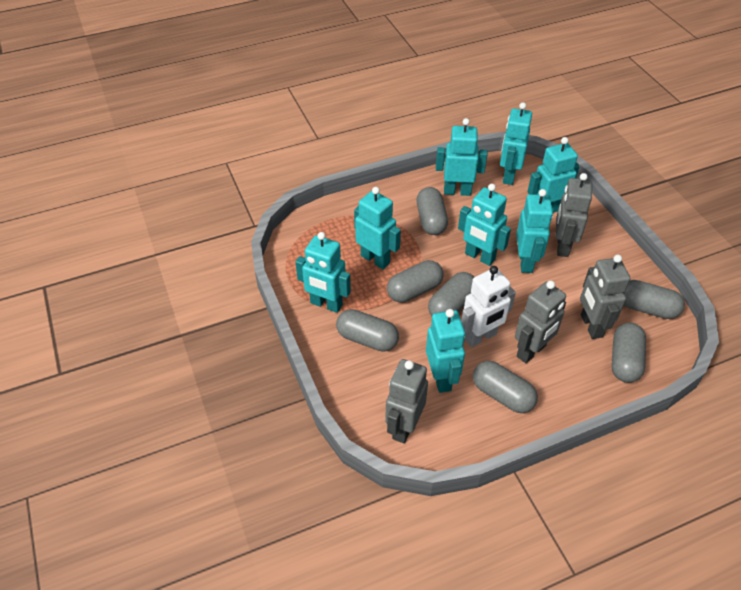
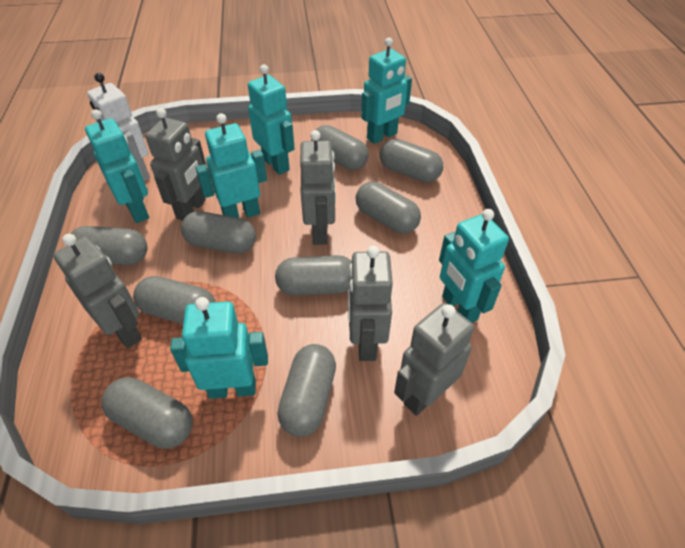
grey capsule: 7 -> 9
grey robot: 4 -> 5
turquoise robot: 8 -> 6

